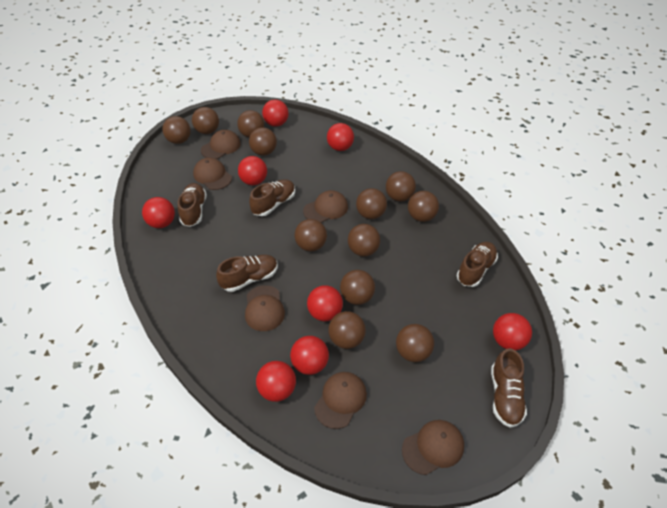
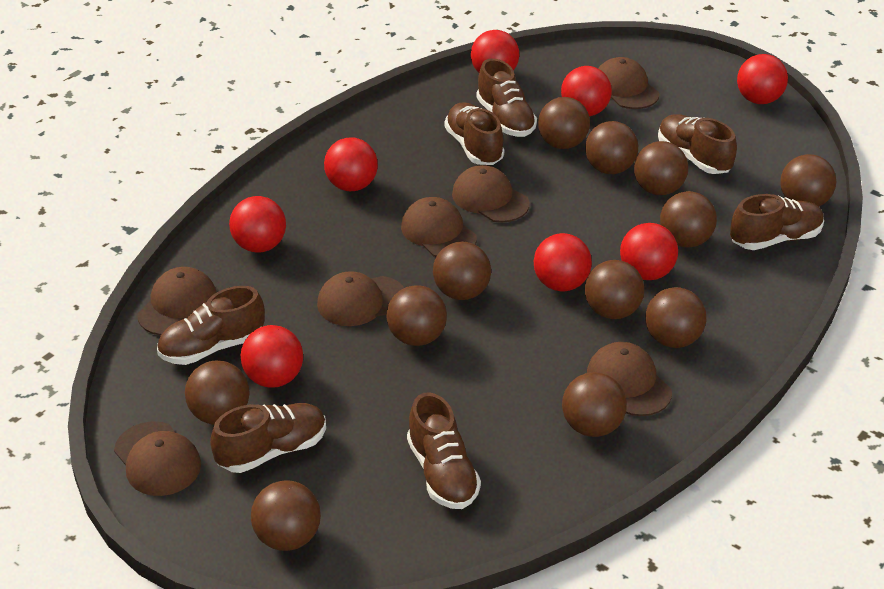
brown cap: 6 -> 7
brown shoe: 5 -> 7

